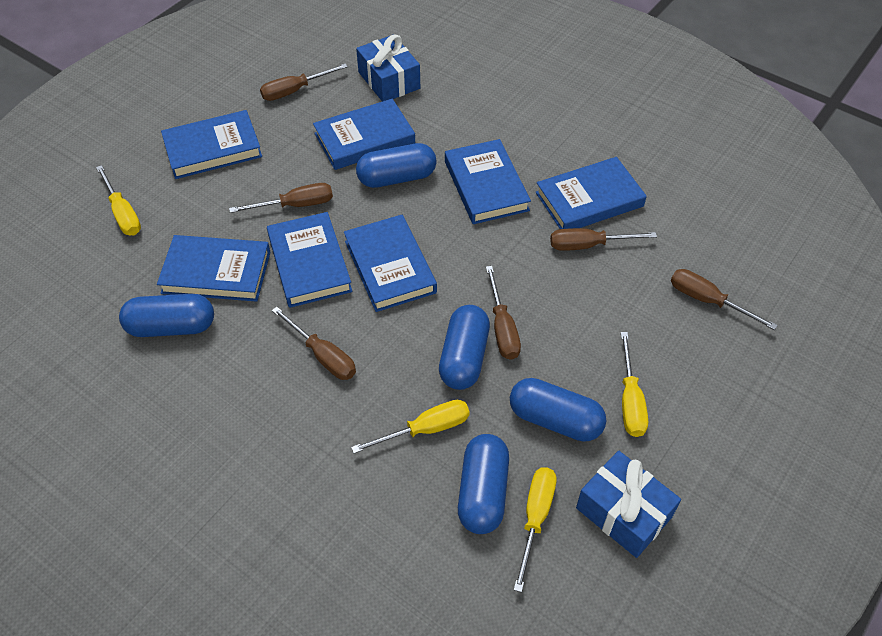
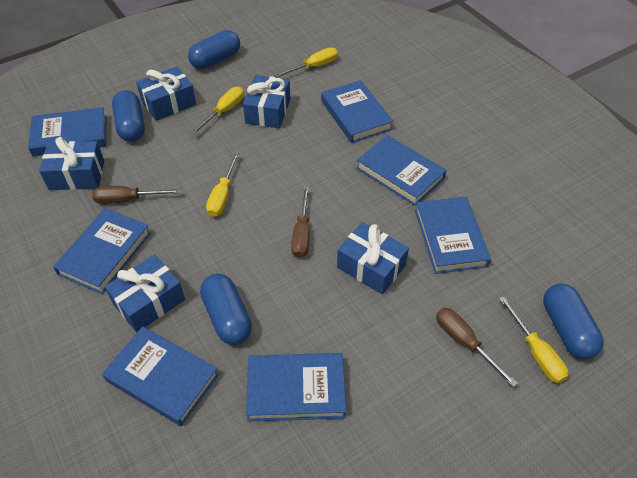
blue capsule: 5 -> 4
blue gift: 2 -> 5
brown screwdriver: 6 -> 3

